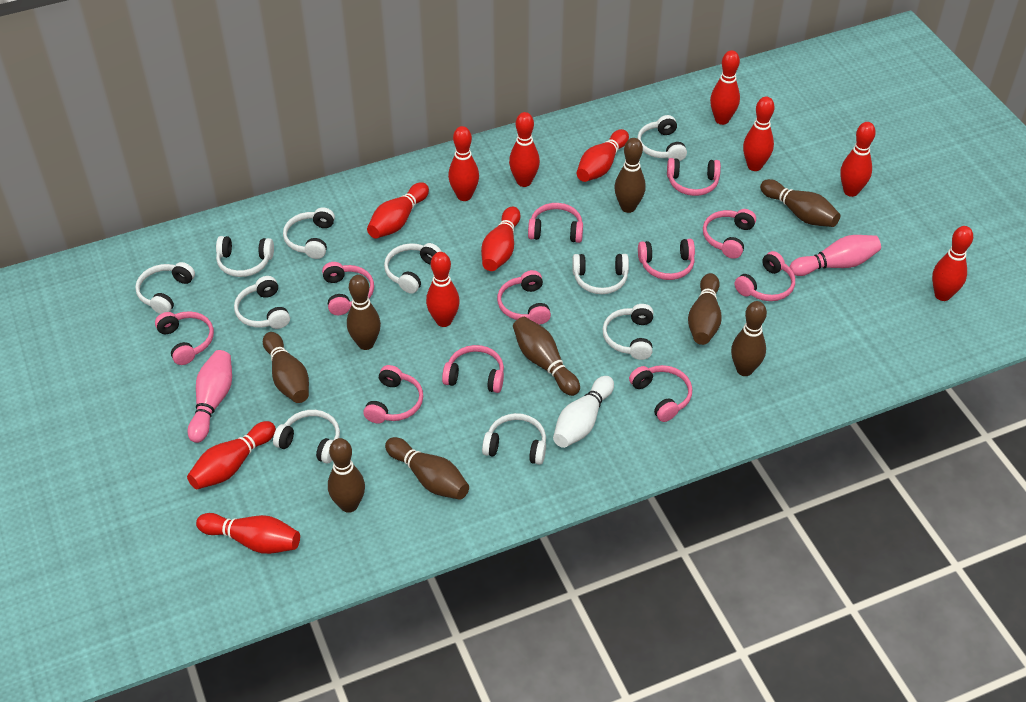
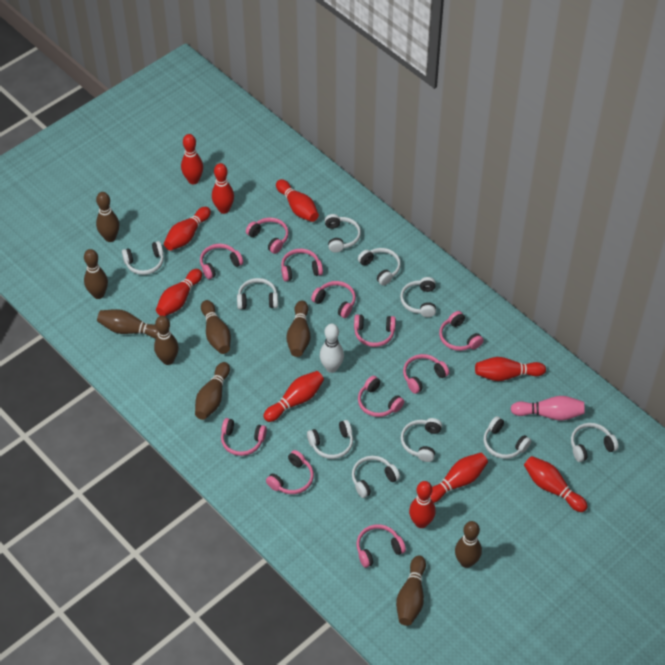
pink bowling pin: 2 -> 1
red bowling pin: 12 -> 10

